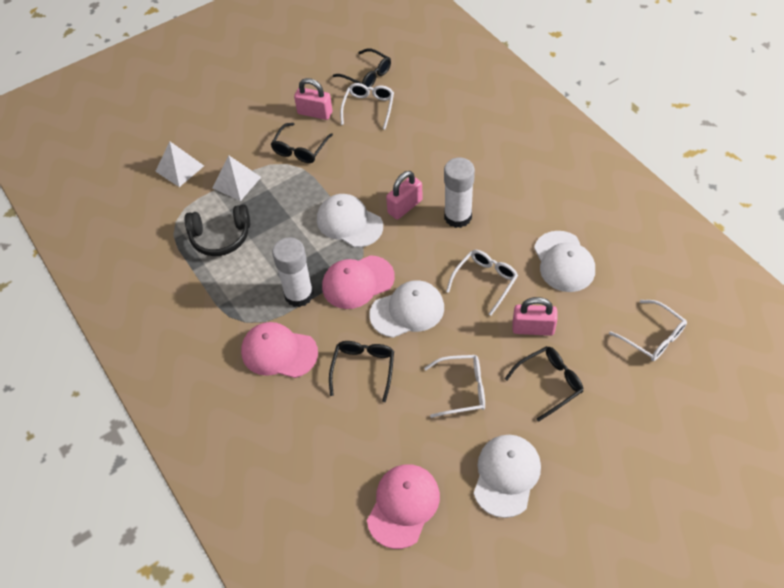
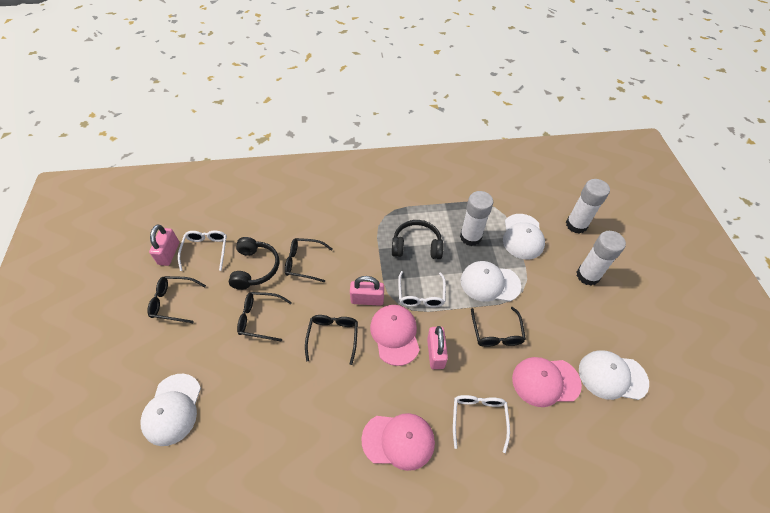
black glasses: 4 -> 5
black headphones: 1 -> 2
white glasses: 4 -> 3
white glue stick: 2 -> 3
white pyramid: 2 -> 0

